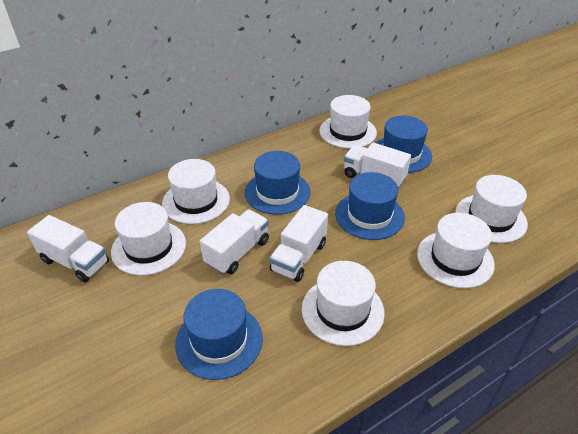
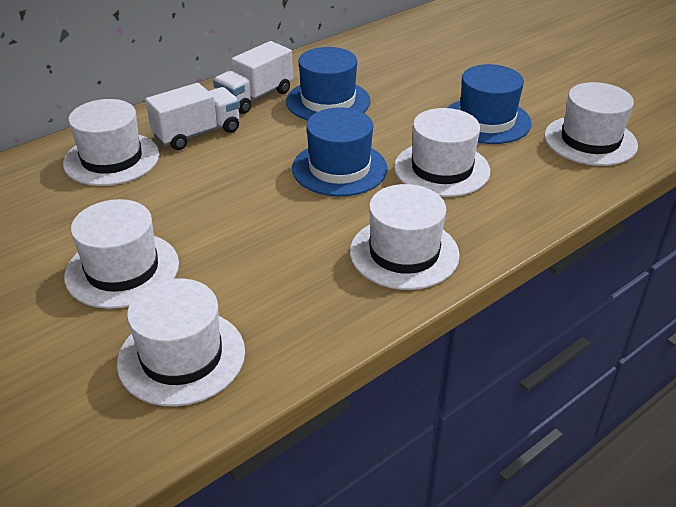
blue hat: 4 -> 3
white truck: 4 -> 2

